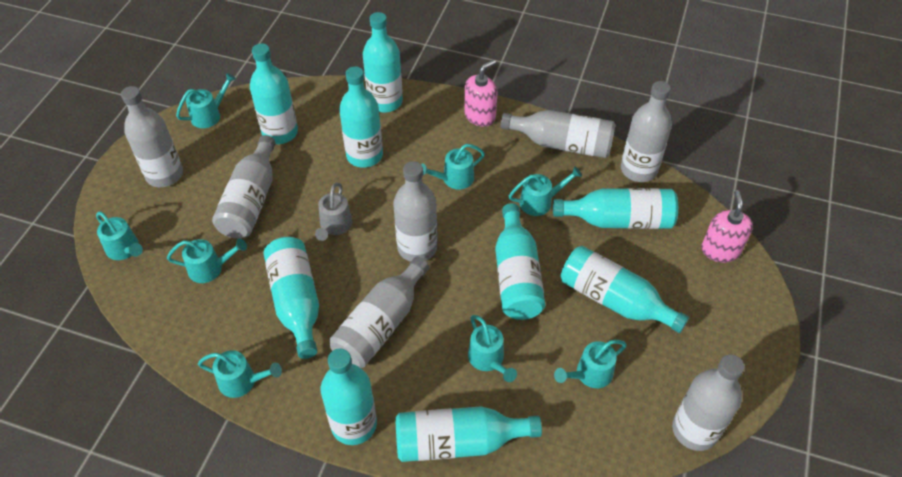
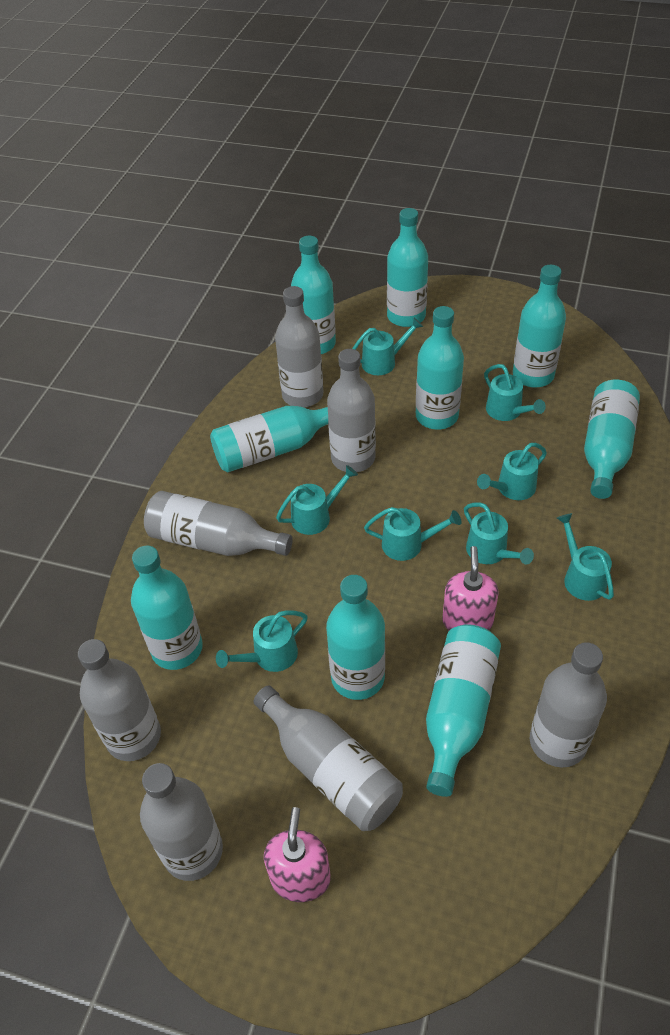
grey watering can: 1 -> 0

